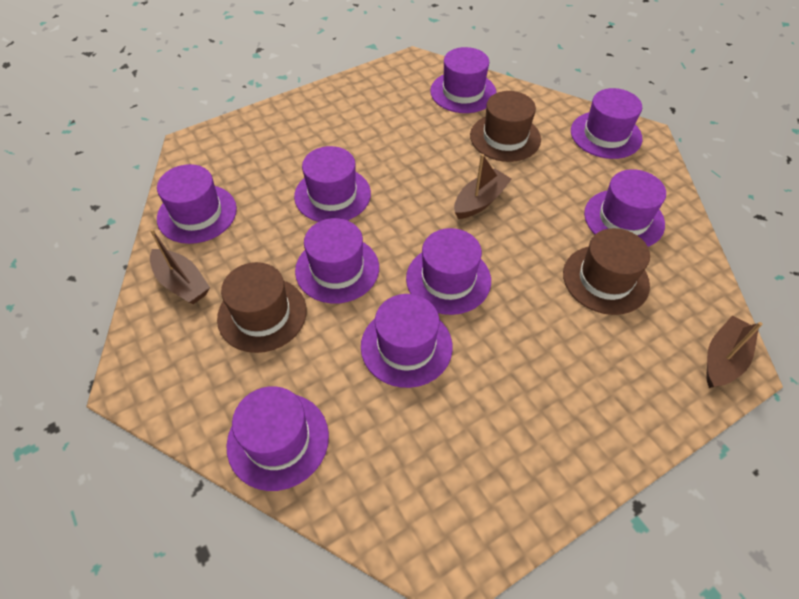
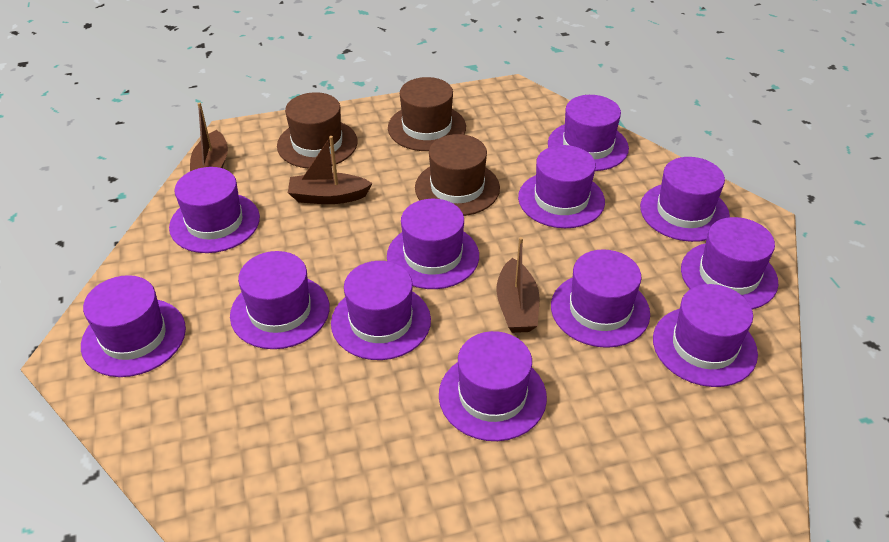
purple hat: 9 -> 12

